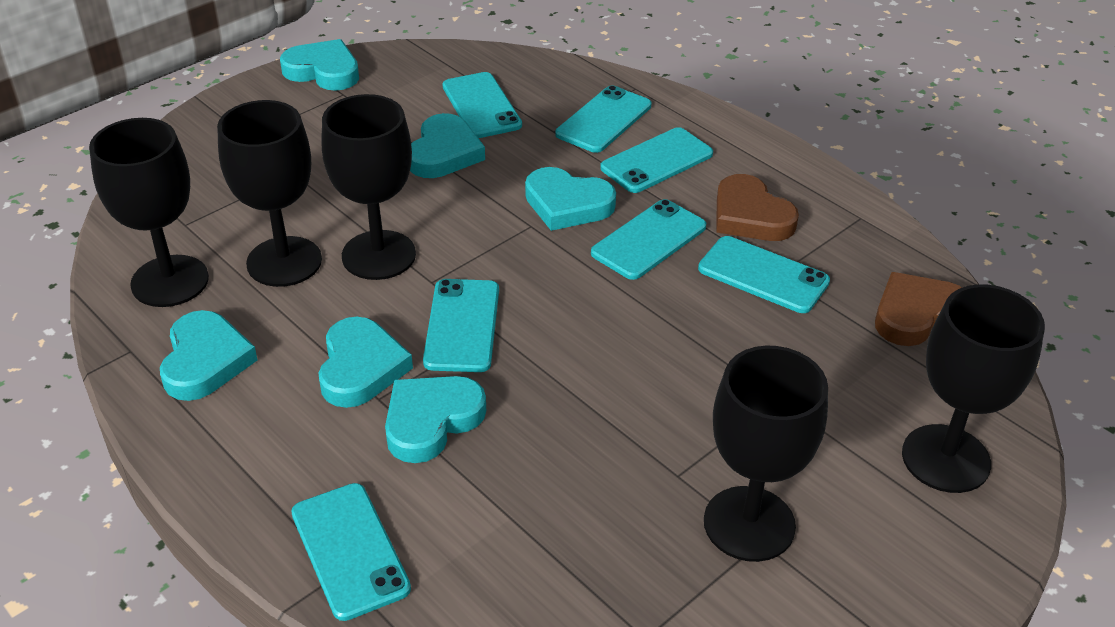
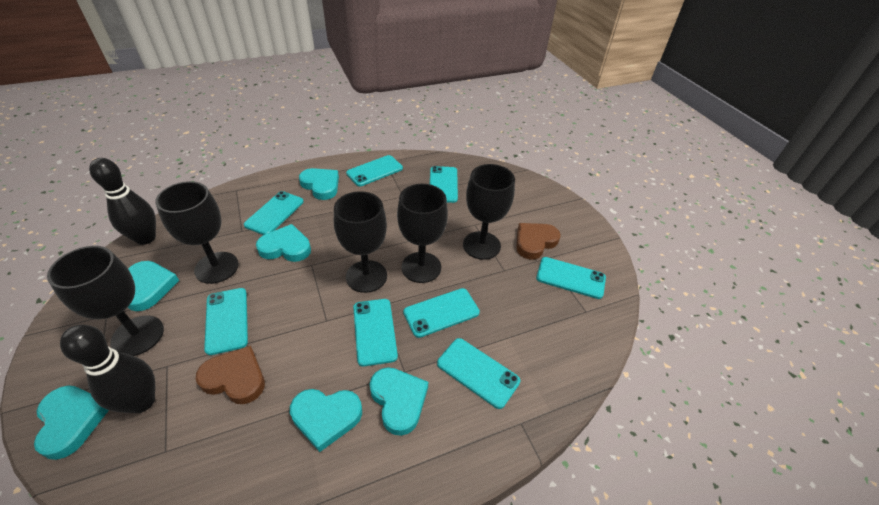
black bowling pin: 0 -> 2
turquoise phone: 7 -> 8

